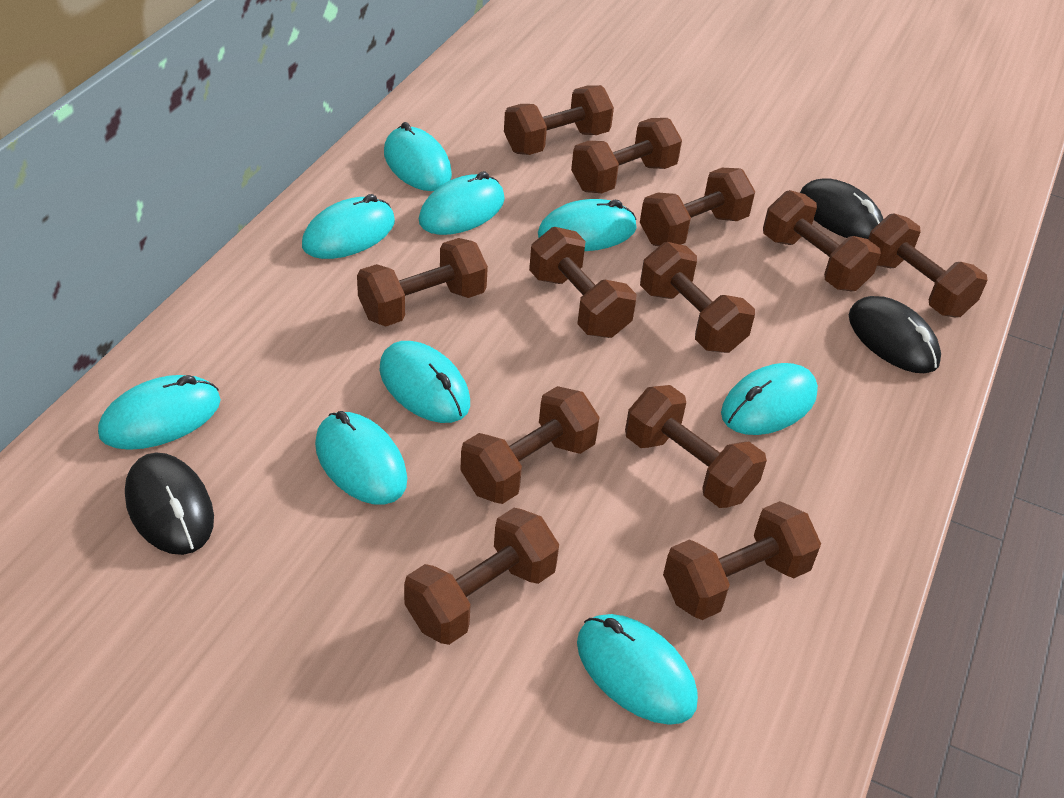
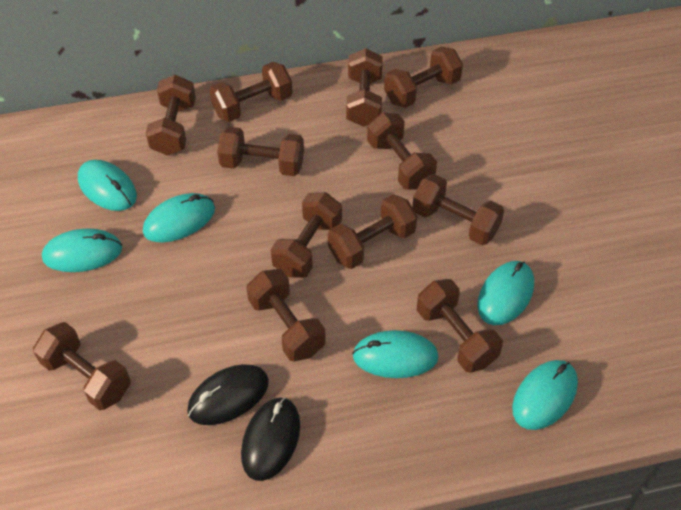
black mouse: 3 -> 2
turquoise mouse: 9 -> 6

